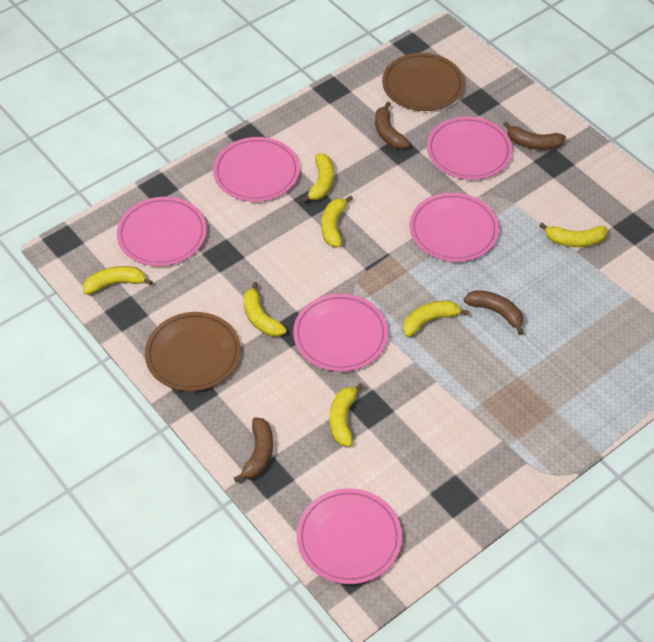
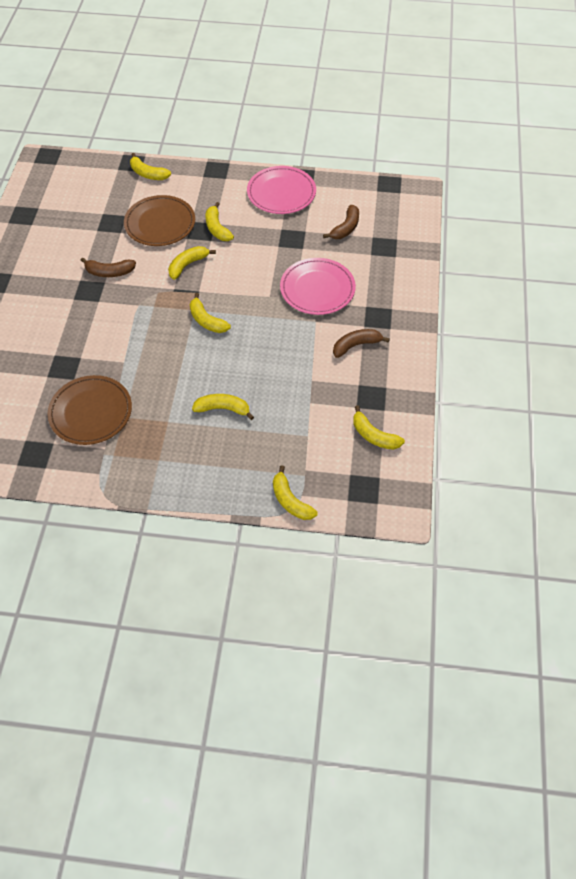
brown banana: 4 -> 3
pink plate: 6 -> 2

